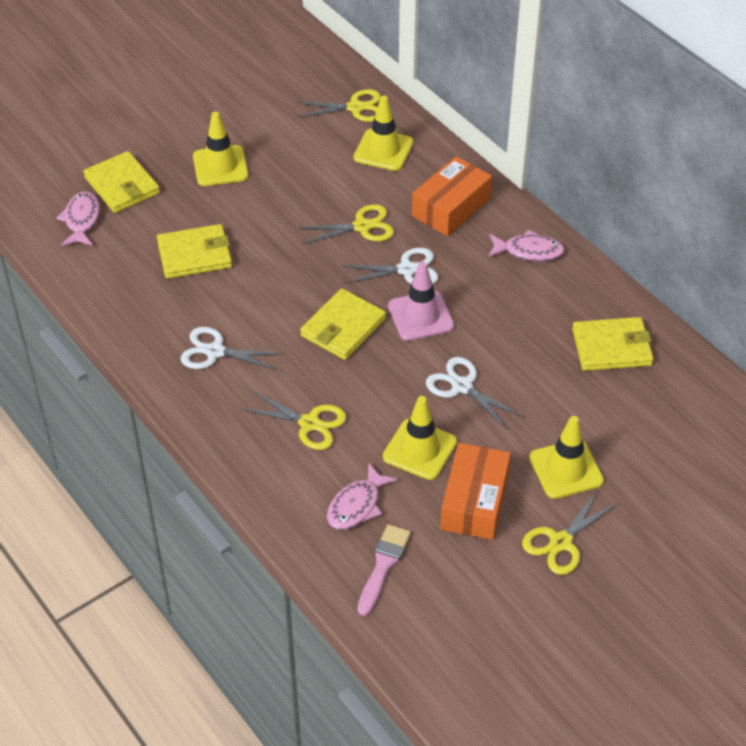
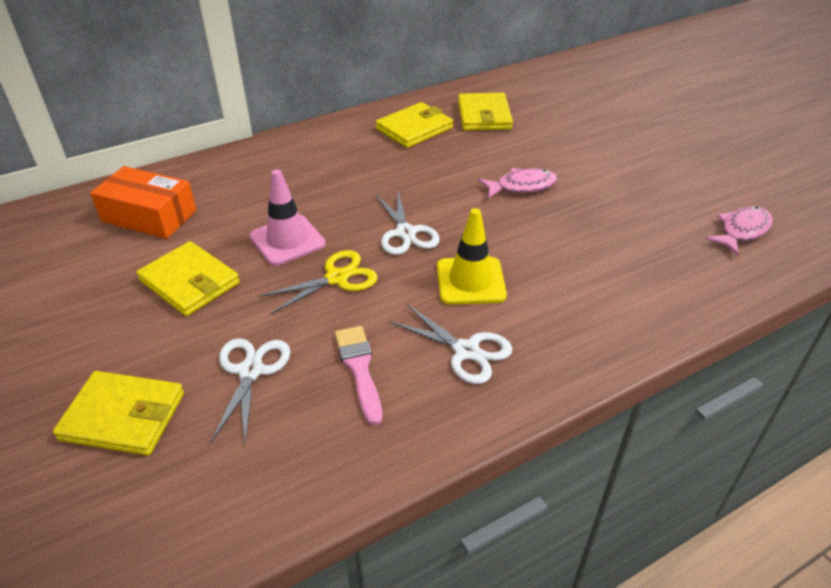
orange box: 2 -> 1
pink fish: 3 -> 2
yellow scissors: 4 -> 1
yellow traffic cone: 4 -> 1

